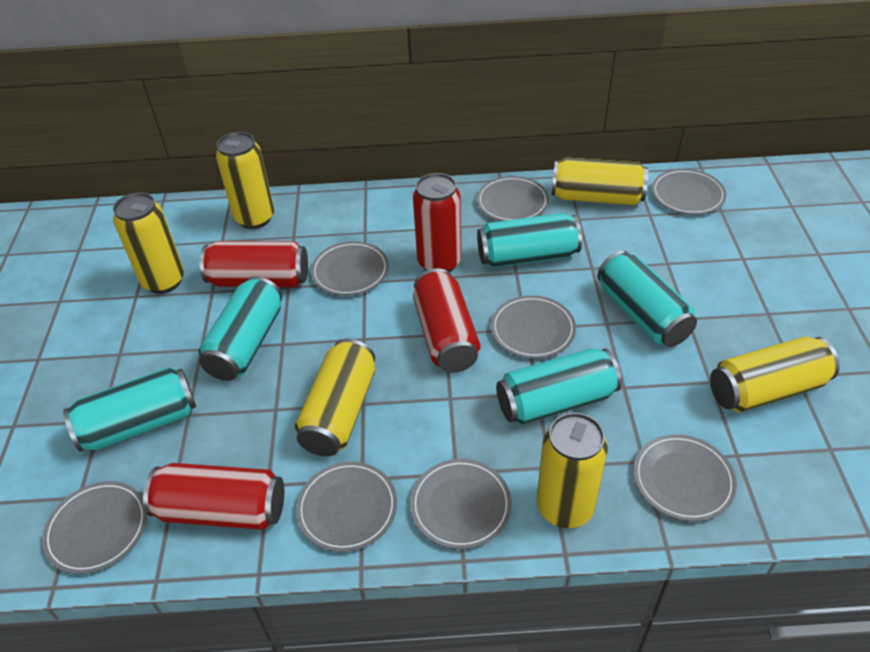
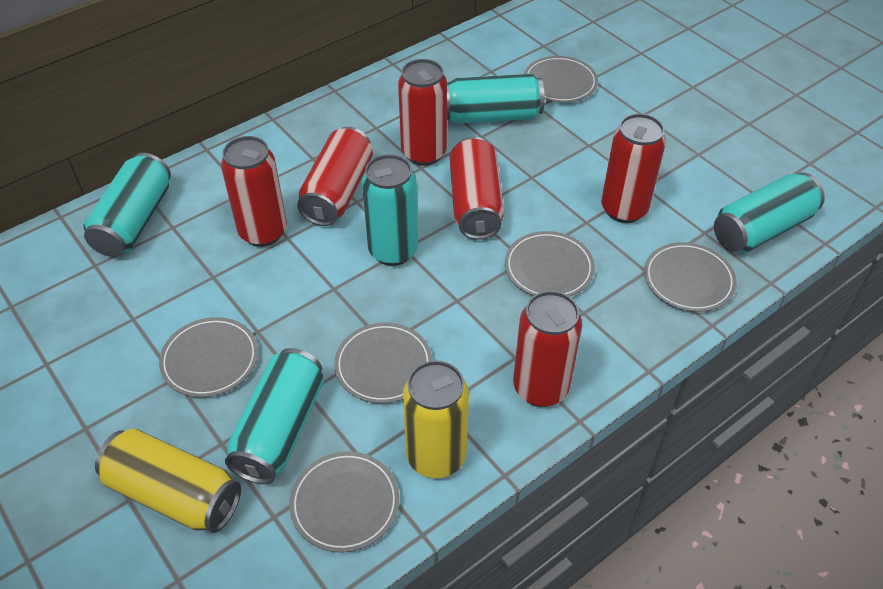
grey plate: 8 -> 6
red can: 4 -> 6
yellow can: 6 -> 2

